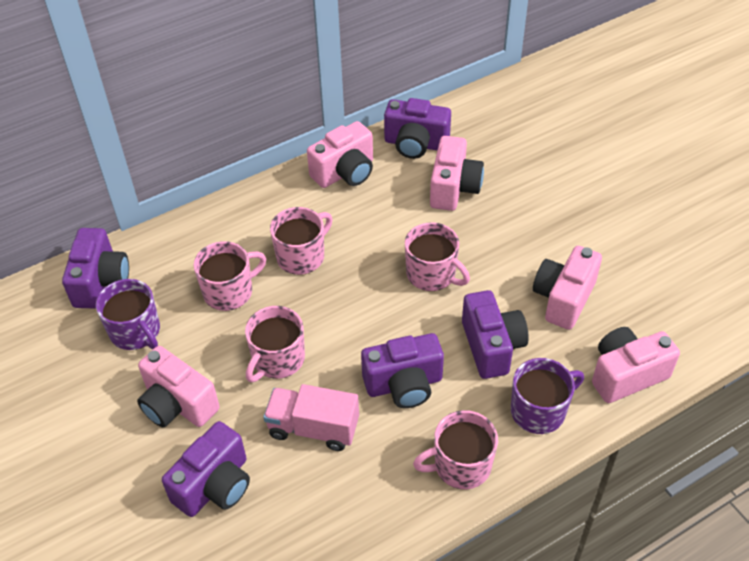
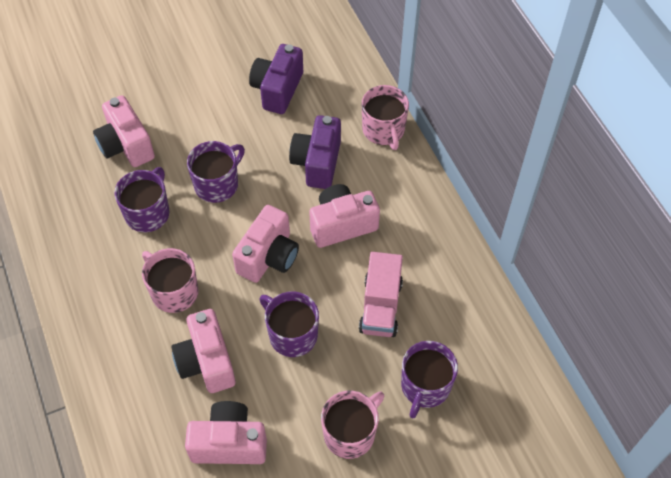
pink mug: 5 -> 3
purple camera: 5 -> 2
purple mug: 2 -> 4

